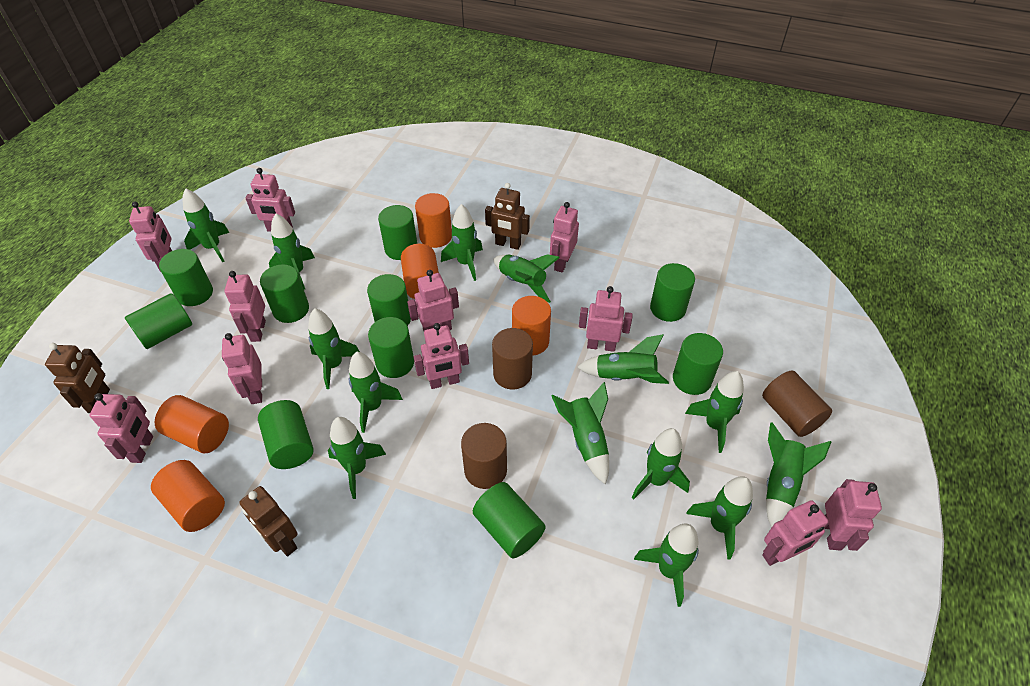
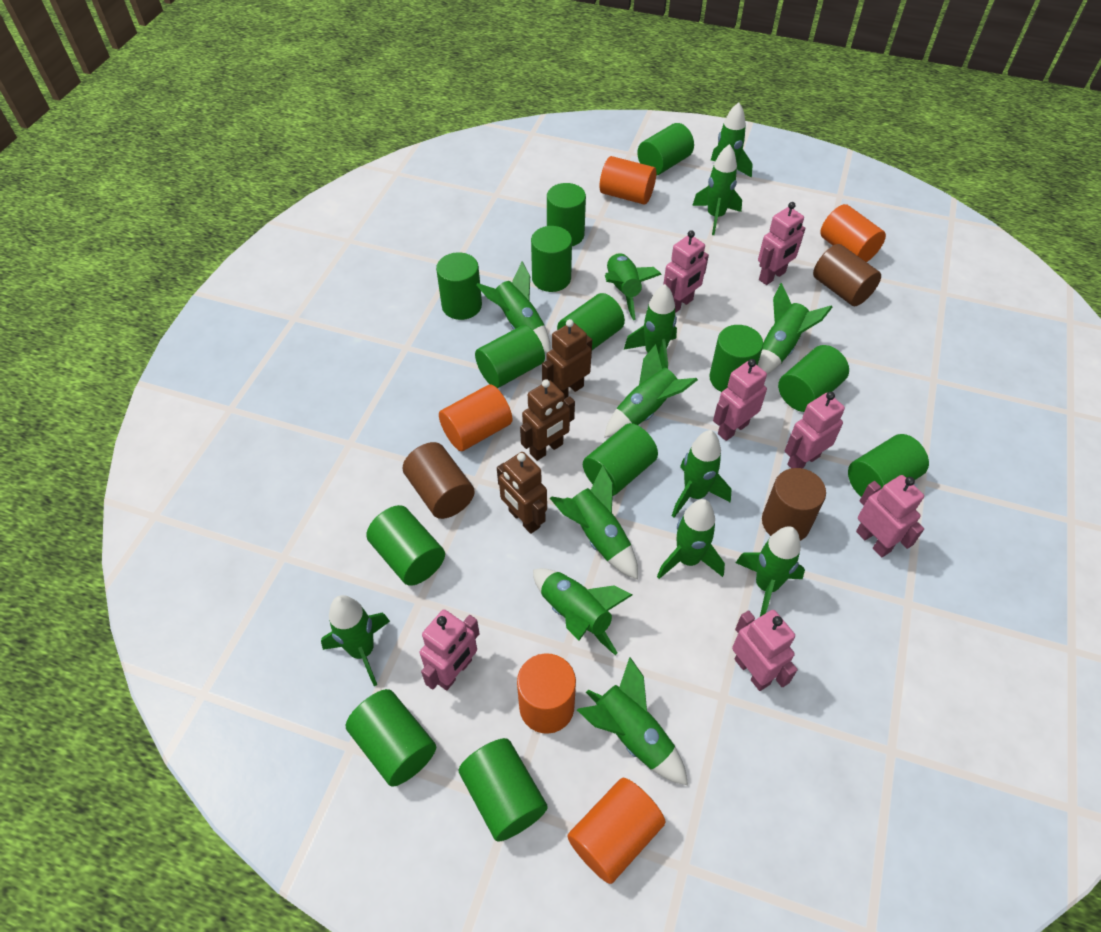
green cylinder: 10 -> 13
pink robot: 11 -> 7

